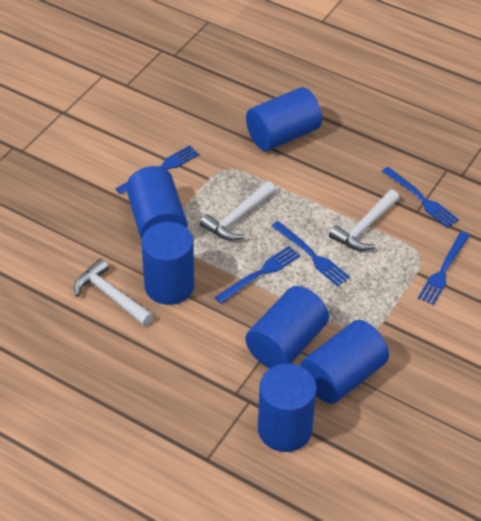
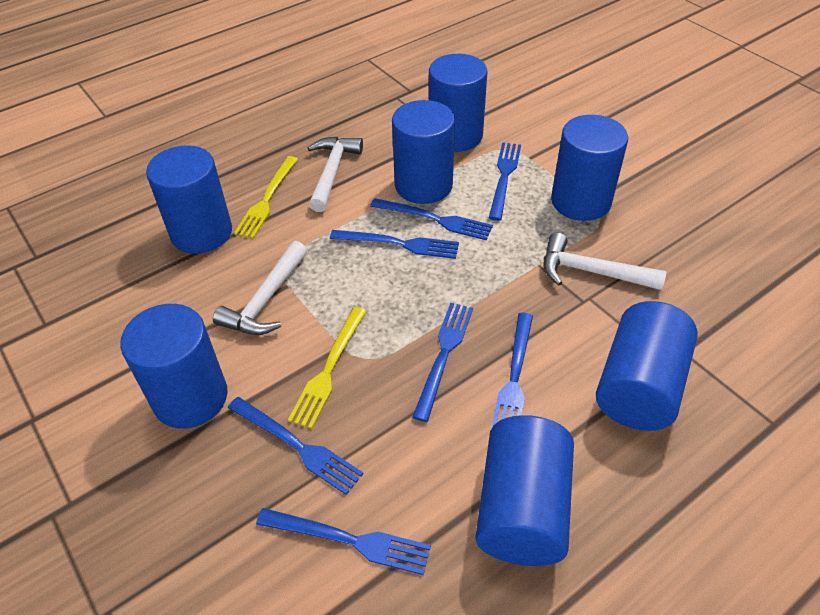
blue cylinder: 6 -> 7
blue fork: 5 -> 7
yellow fork: 0 -> 2

